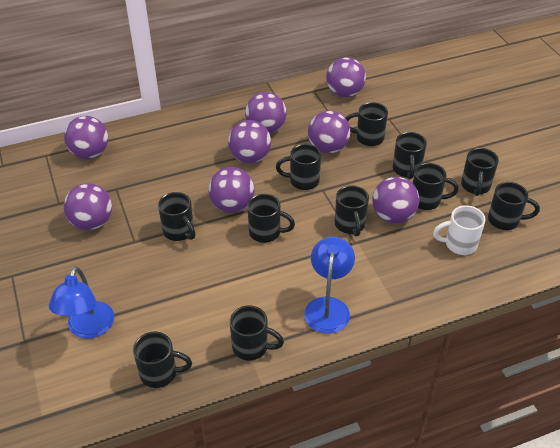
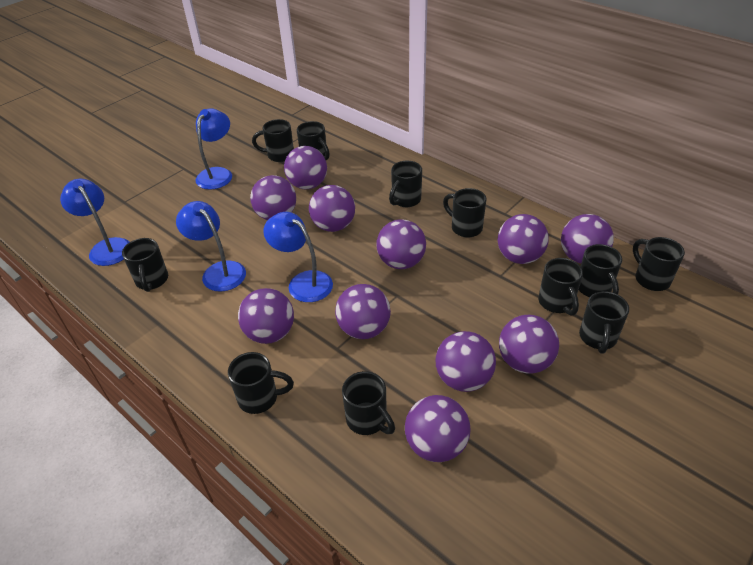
blue lamp: 2 -> 4
purple ball: 8 -> 11
white mug: 1 -> 0

